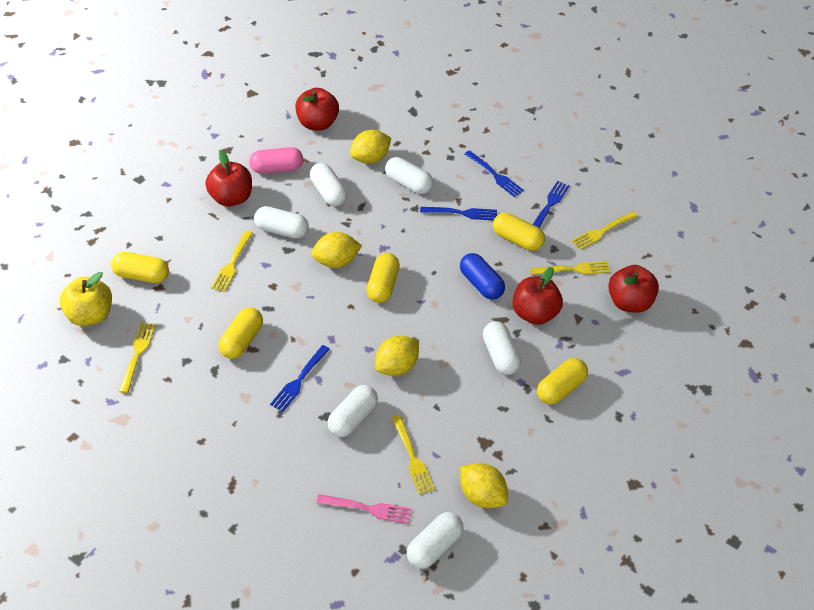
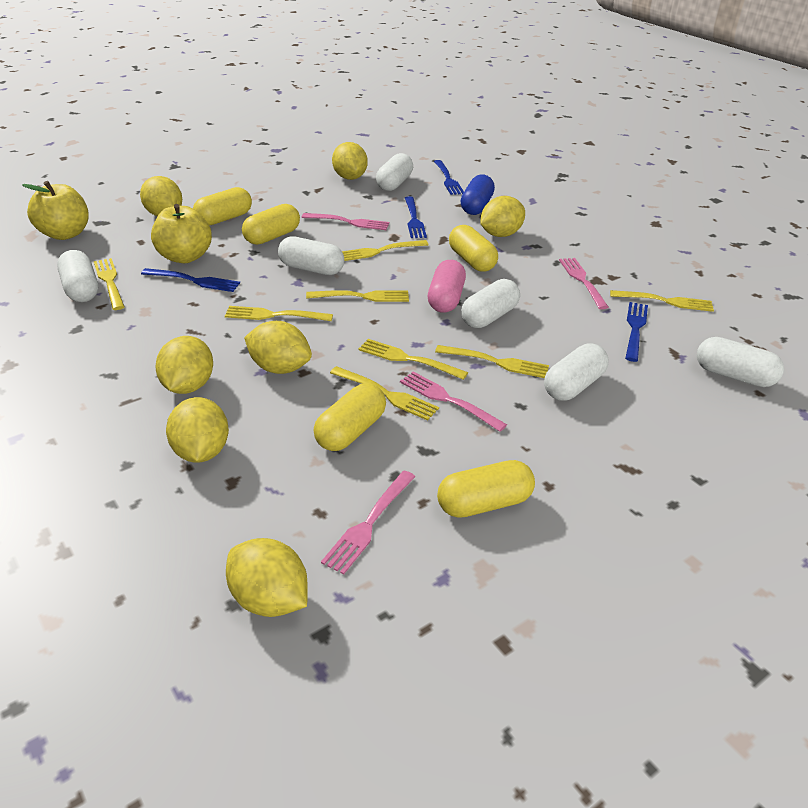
pink fork: 1 -> 4
red apple: 4 -> 0
yellow apple: 1 -> 2
yellow fork: 5 -> 8
yellow lemon: 4 -> 7

